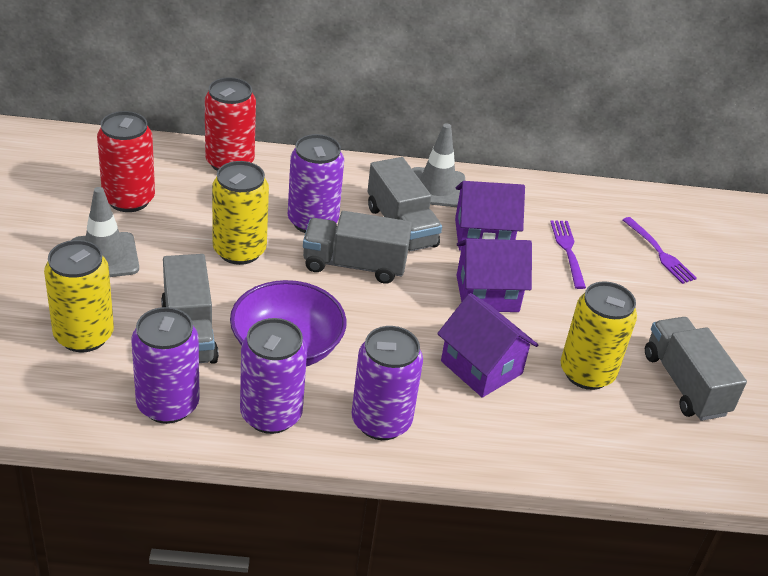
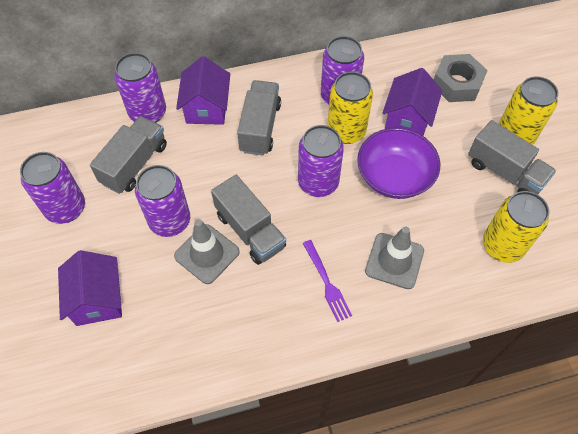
grey nut: 0 -> 1
purple can: 4 -> 5
purple fork: 2 -> 1
red can: 2 -> 0

